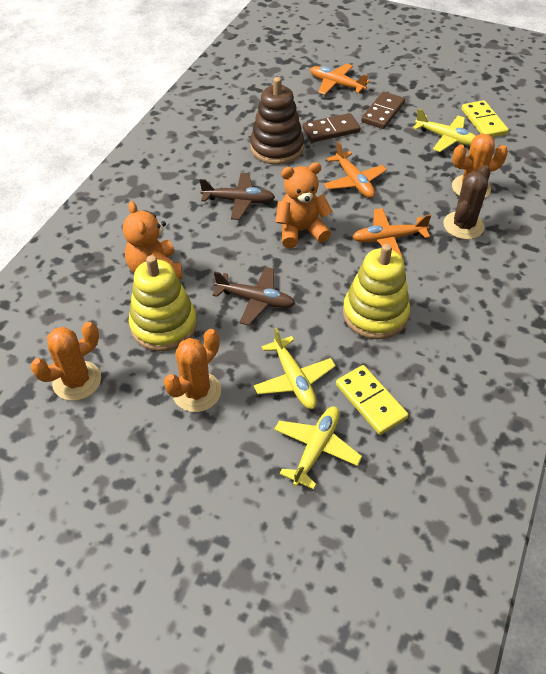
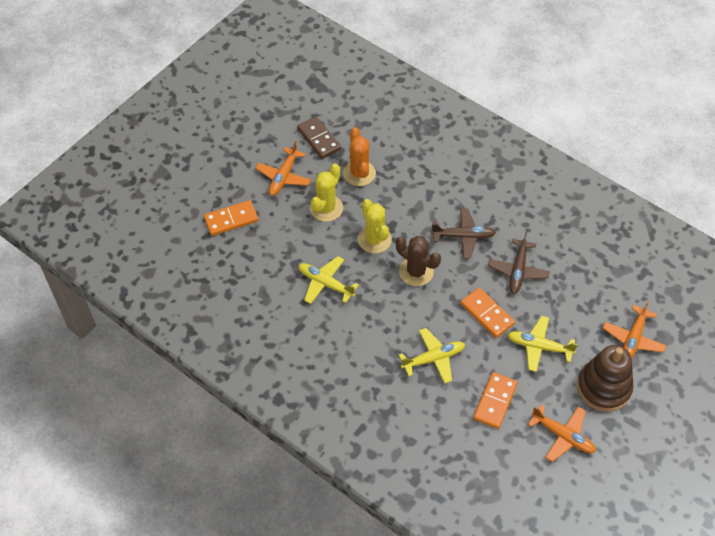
brown domino: 2 -> 1
orange cactus: 3 -> 1
orange domino: 0 -> 3
orange teddy bear: 2 -> 0
yellow cactus: 0 -> 2
yellow domino: 2 -> 0
yellow stacking toy: 2 -> 0

